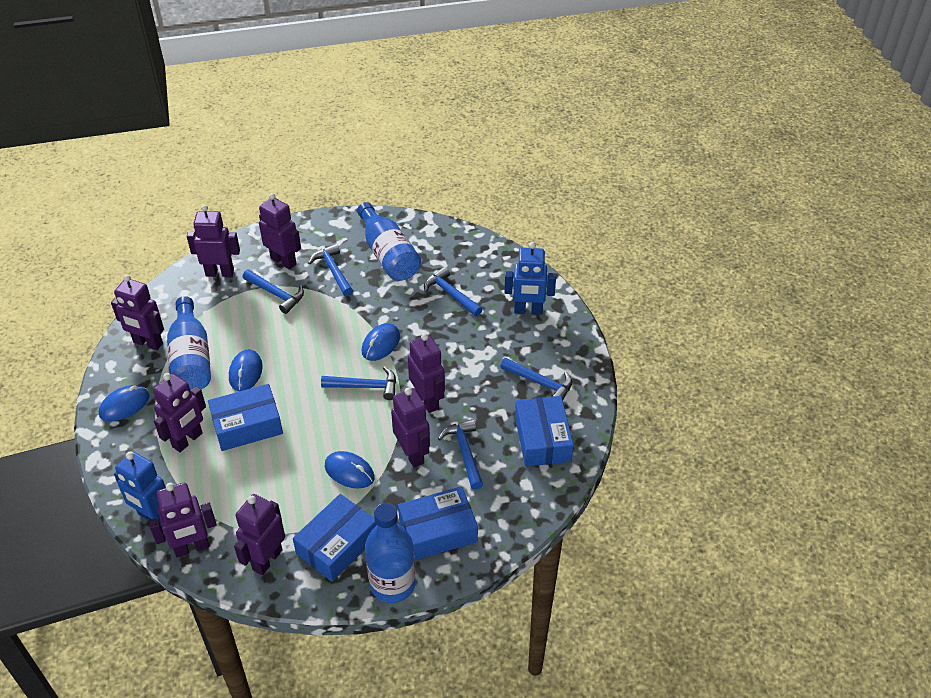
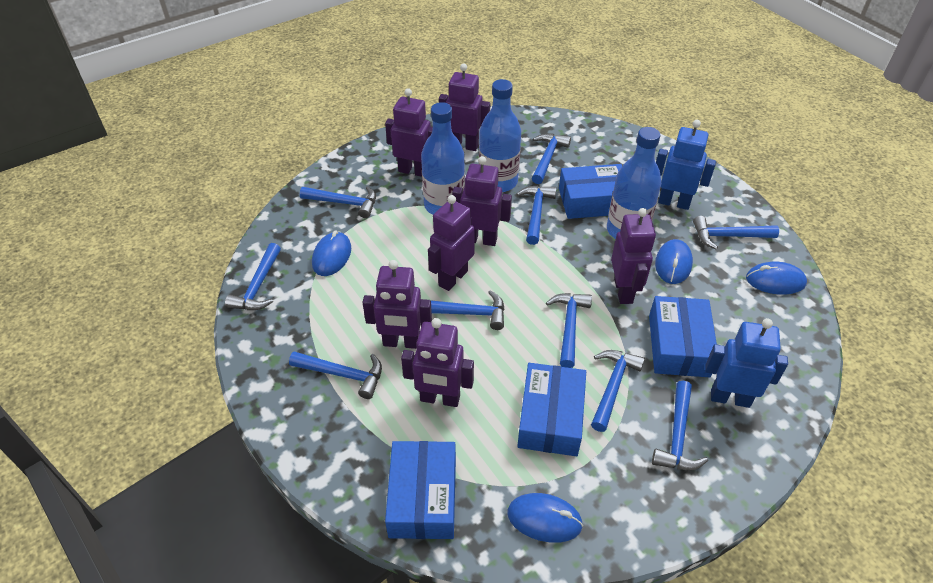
blue hammer: 6 -> 10
purple robot: 8 -> 7

